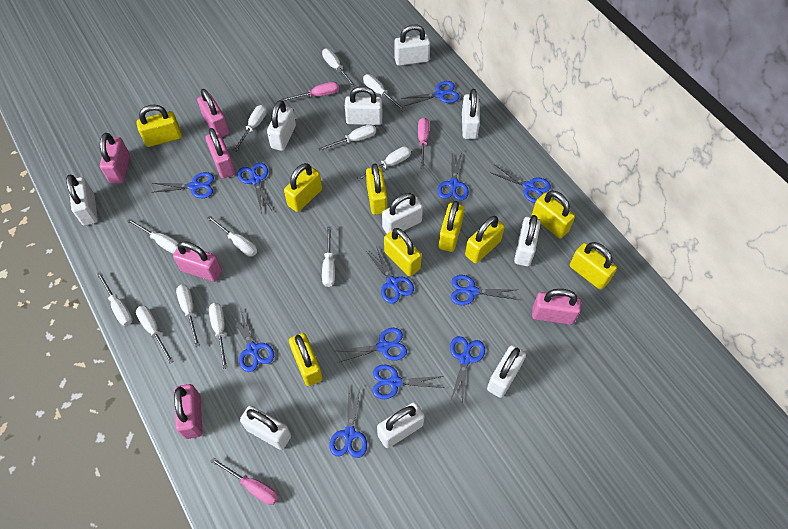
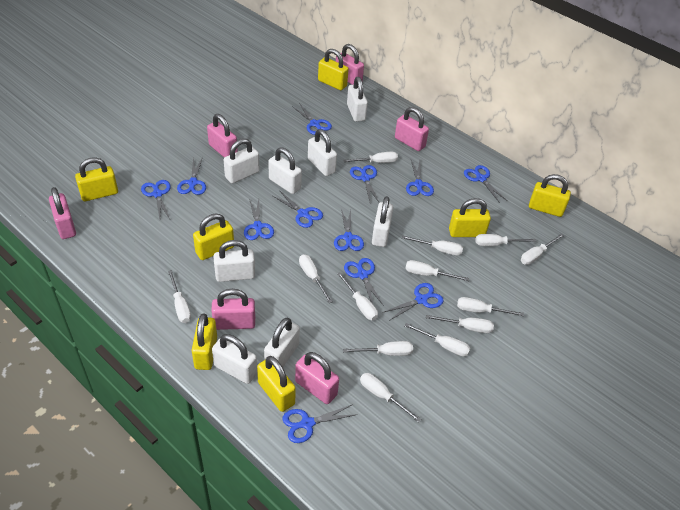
pink screwdriver: 3 -> 0
white padlock: 10 -> 8
white screwdriver: 12 -> 13
yellow padlock: 9 -> 7

